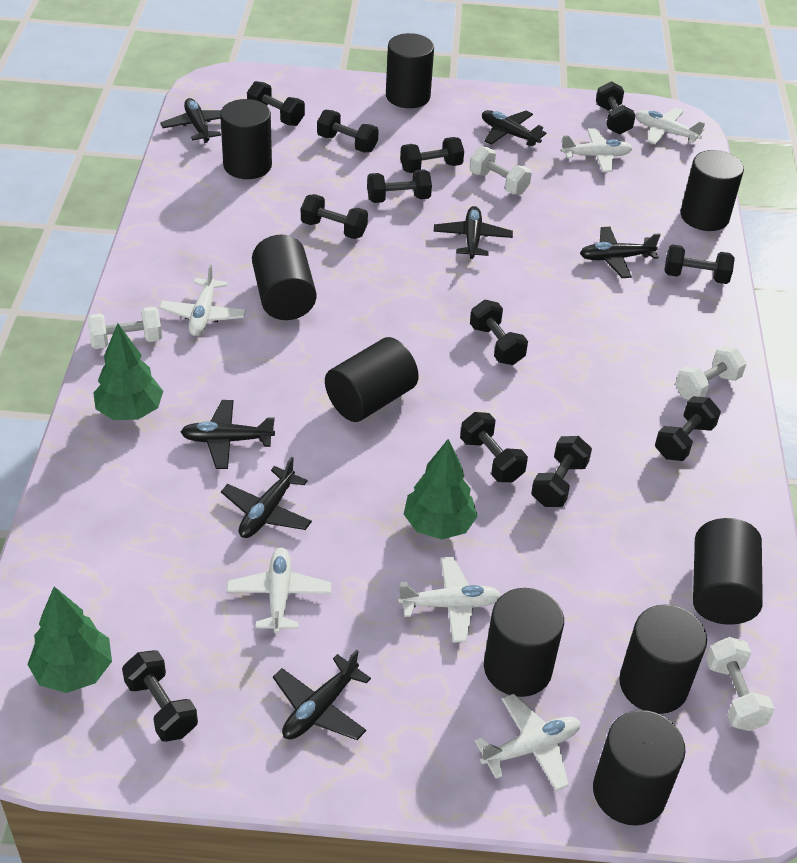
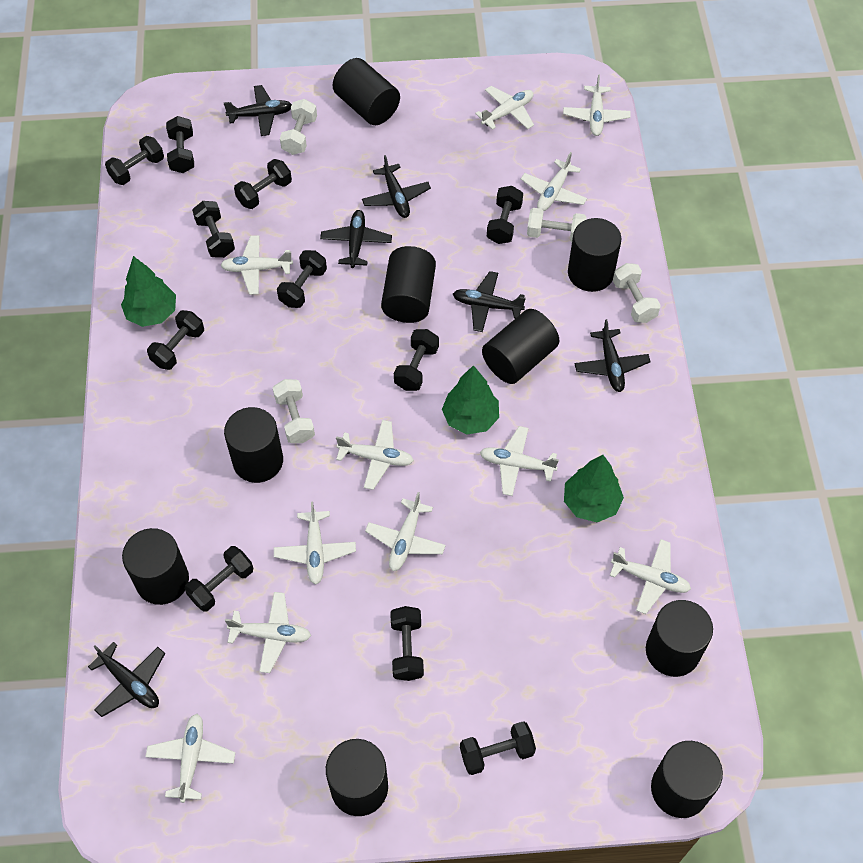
black dumbbell: 12 -> 11
black plane: 7 -> 6
white plane: 6 -> 11

